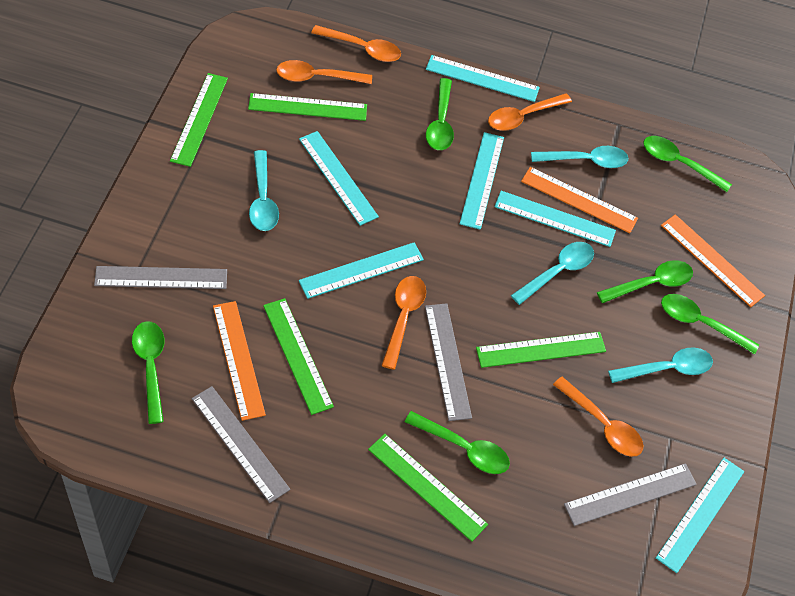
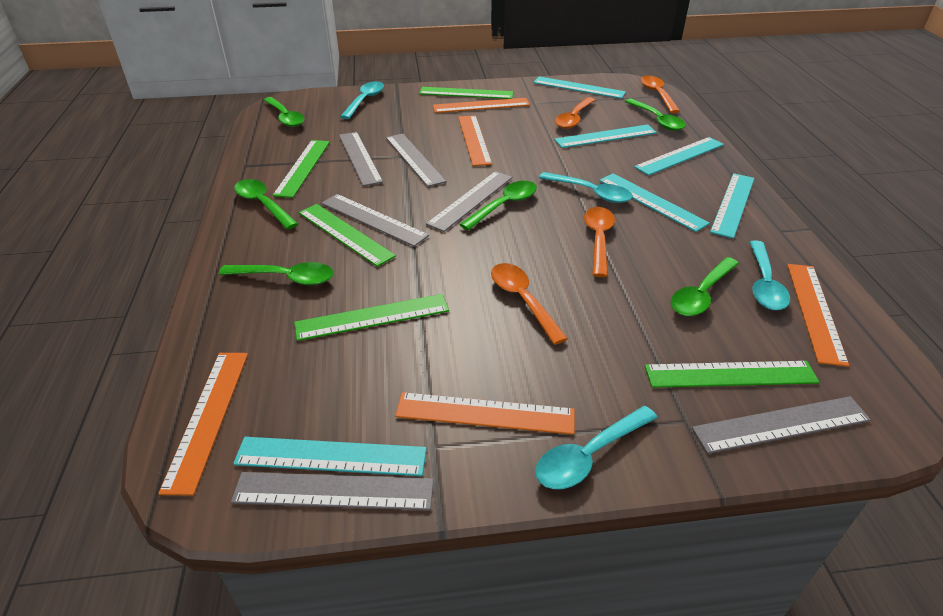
grey ruler: 4 -> 6
orange ruler: 3 -> 5
orange spoon: 5 -> 4

